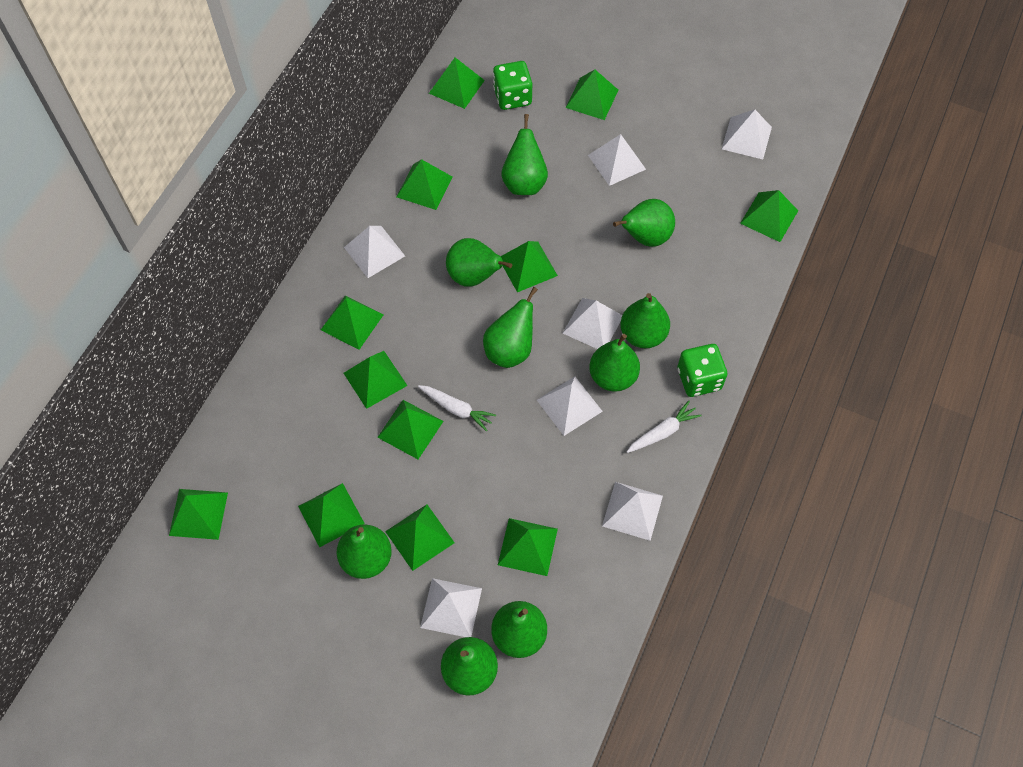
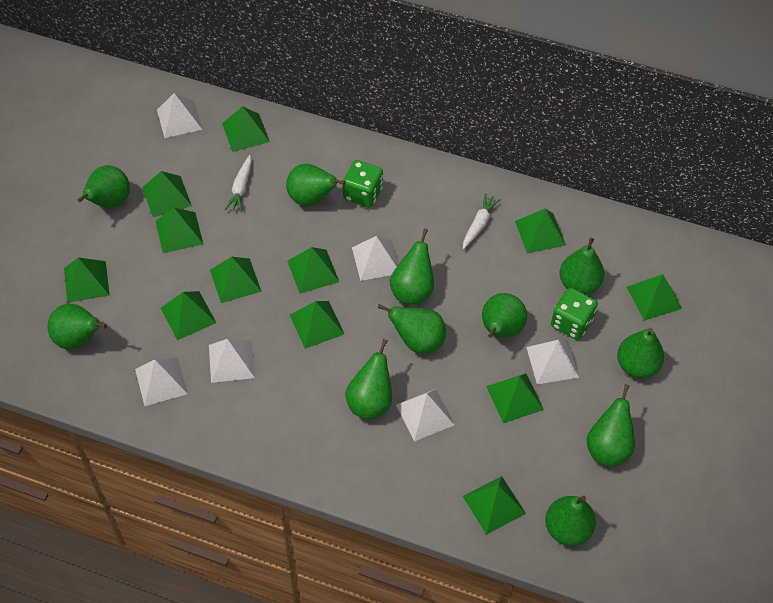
green pear: 9 -> 11
white pyramid: 7 -> 6

